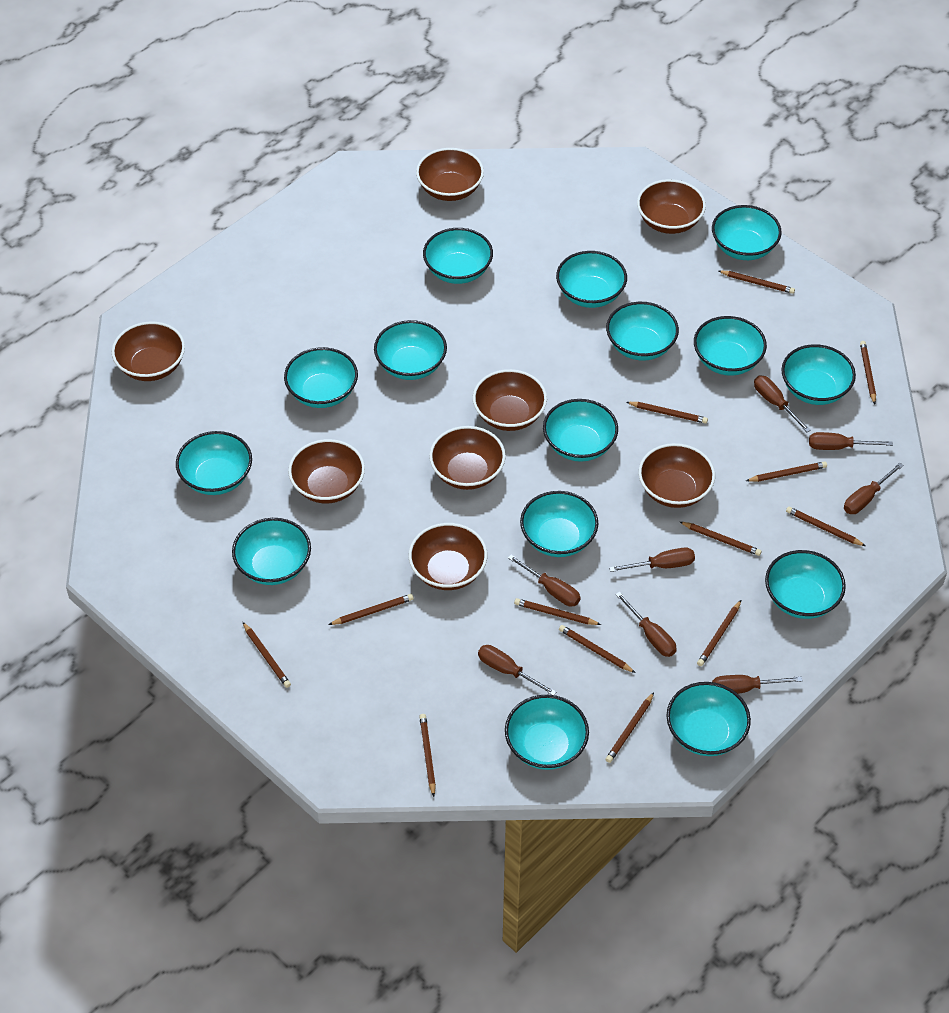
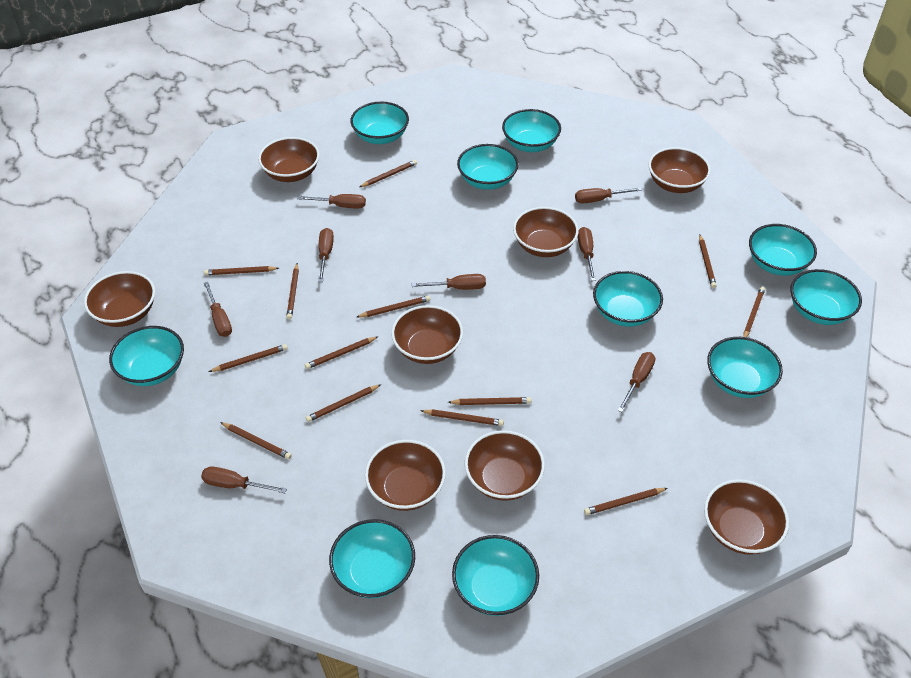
turquoise bowl: 15 -> 10

